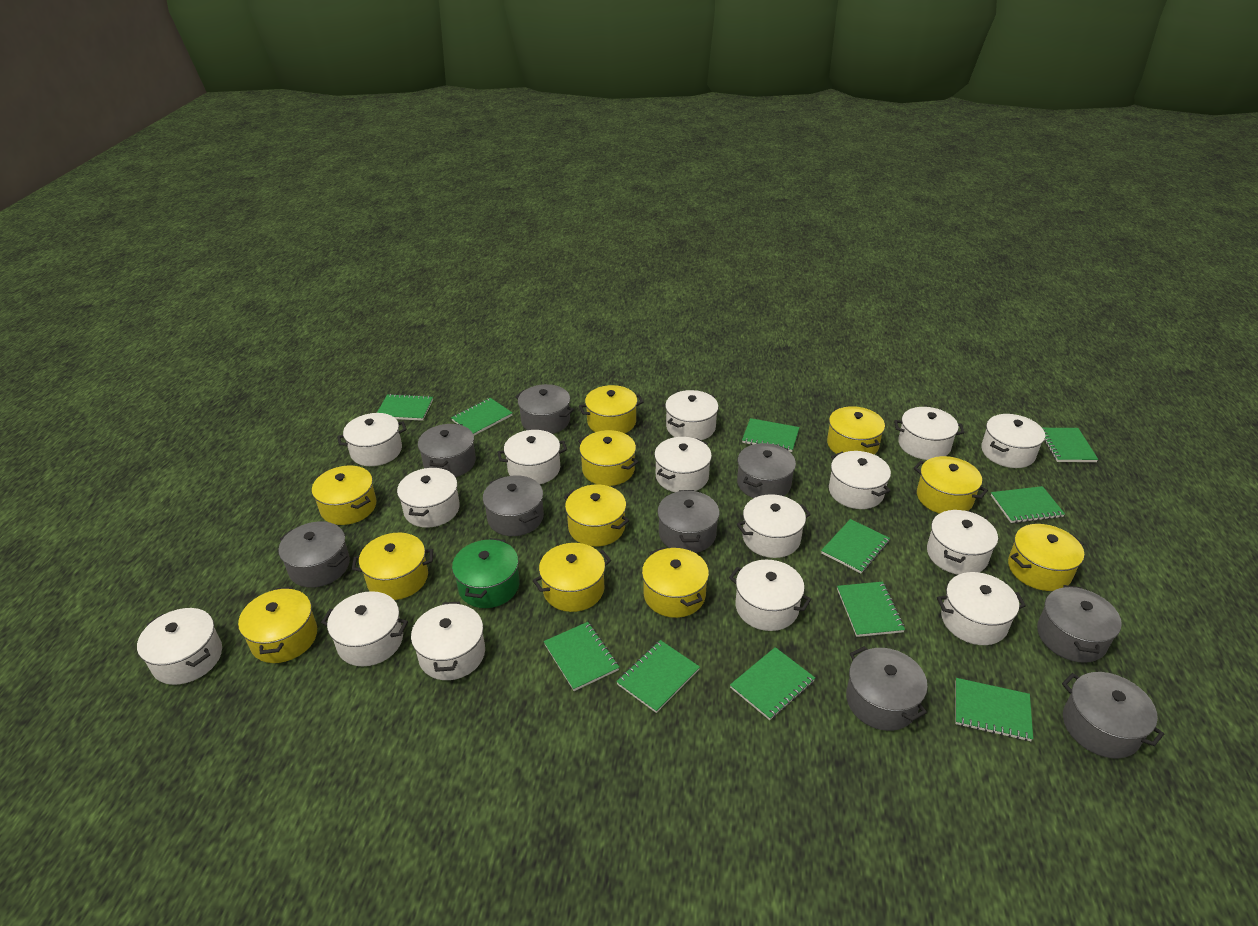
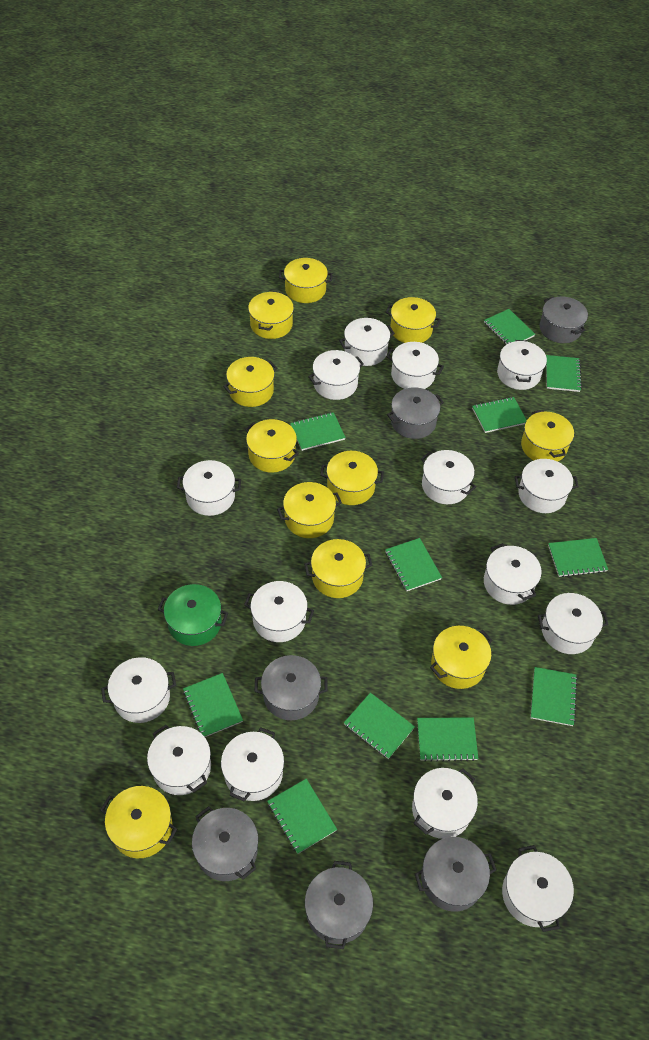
grey pot: 9 -> 6

